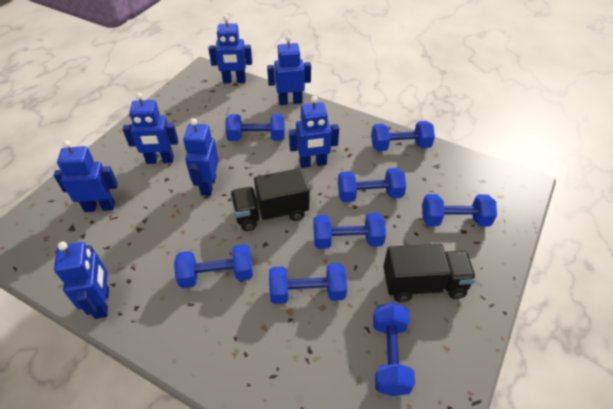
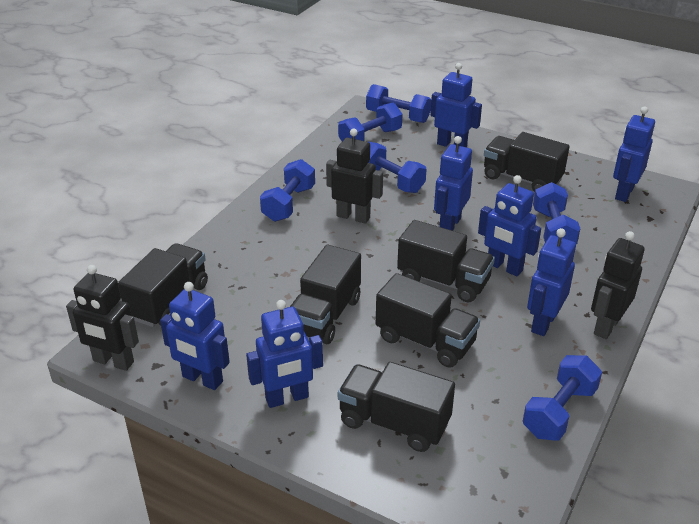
black robot: 0 -> 3
black truck: 2 -> 6
blue dumbbell: 8 -> 6

